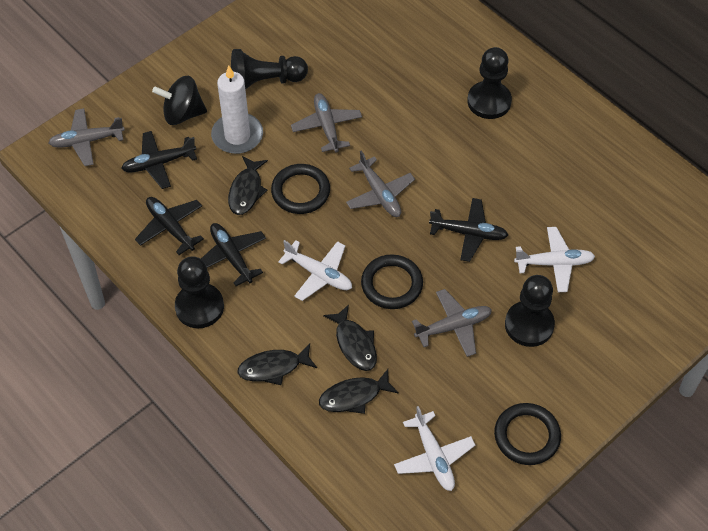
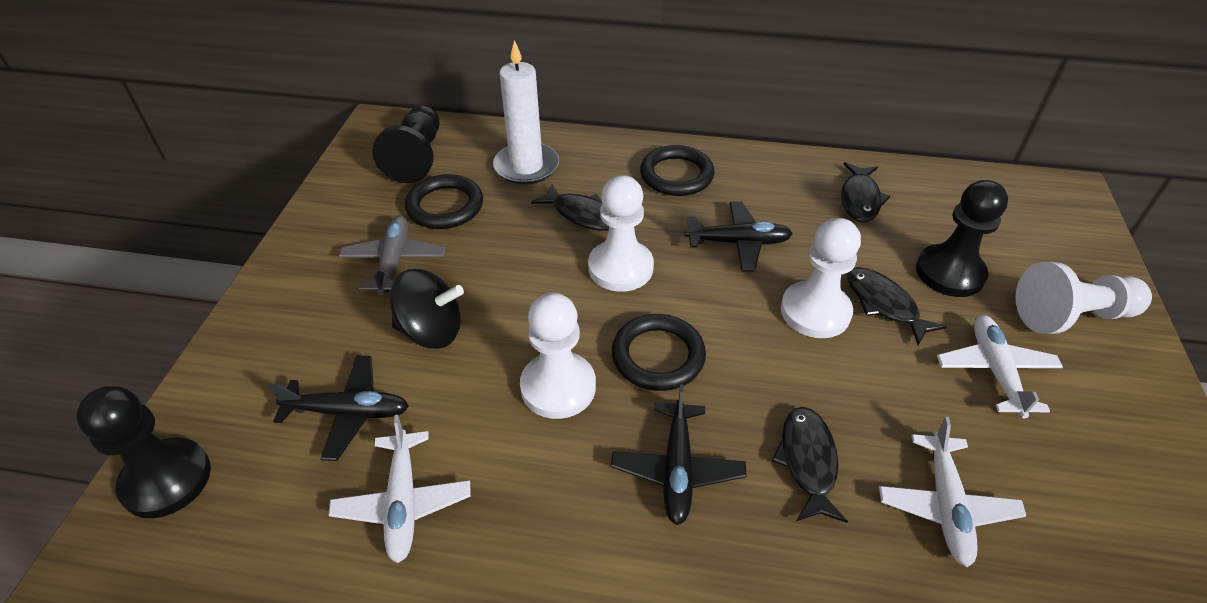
black pawn: 4 -> 3
black plane: 4 -> 3
grey plane: 4 -> 1
white pawn: 0 -> 4

